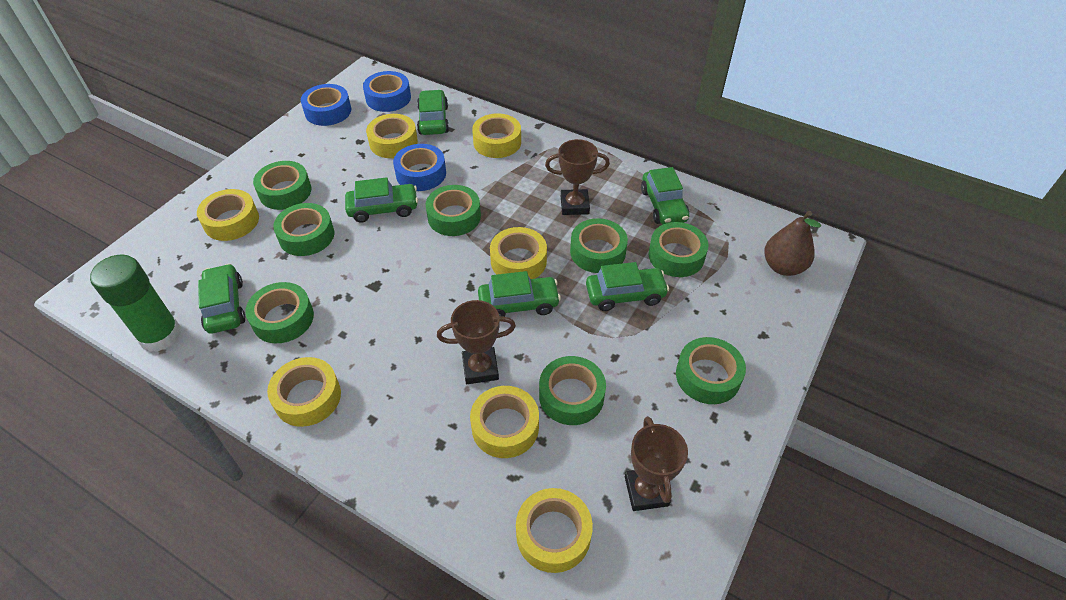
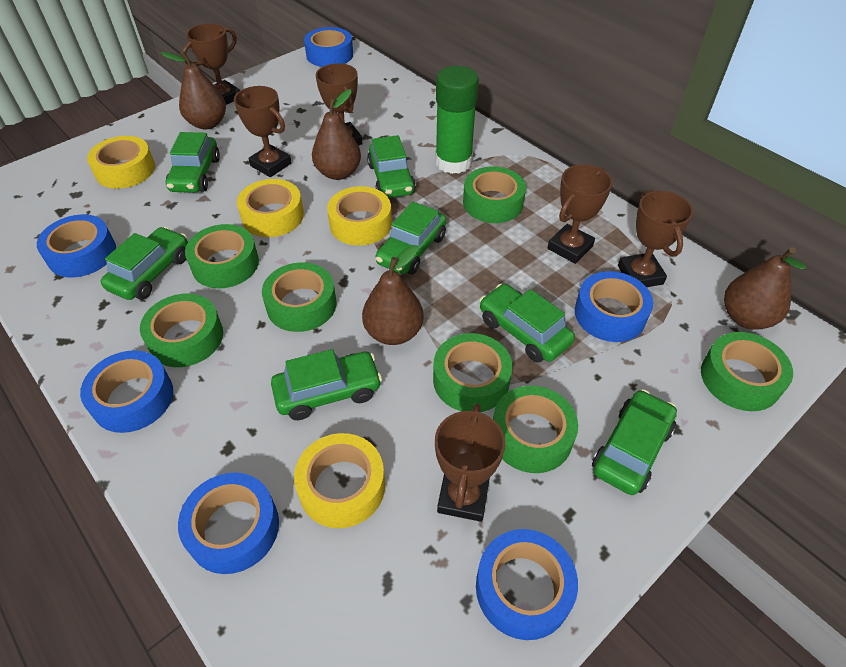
blue tape: 3 -> 6
brown pear: 1 -> 4
brown trophy: 3 -> 6
green car: 6 -> 7
green tape: 8 -> 7
yellow tape: 7 -> 4

